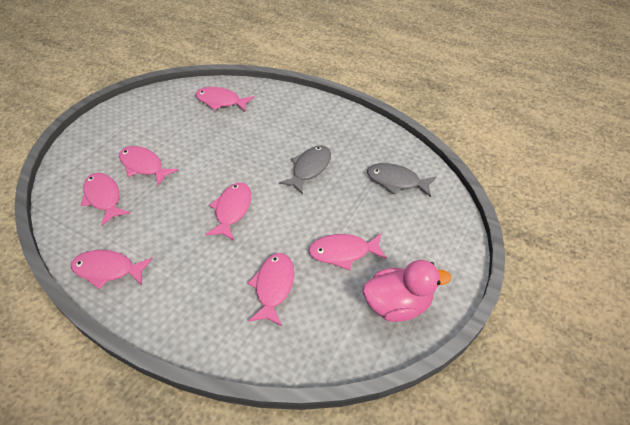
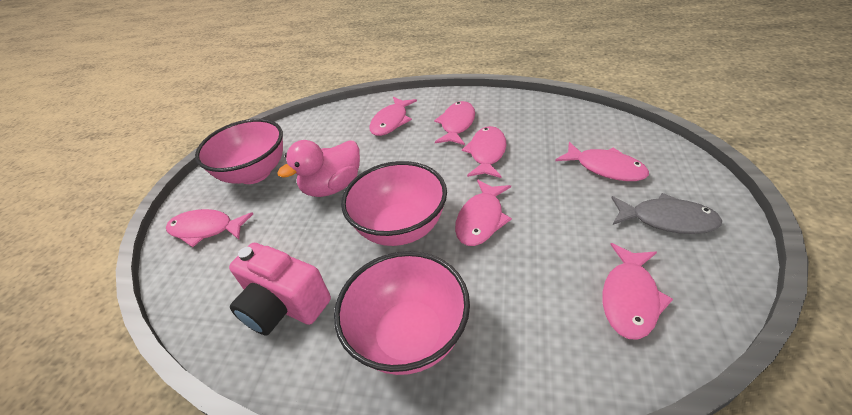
grey fish: 2 -> 1
pink bowl: 0 -> 3
pink camera: 0 -> 1

